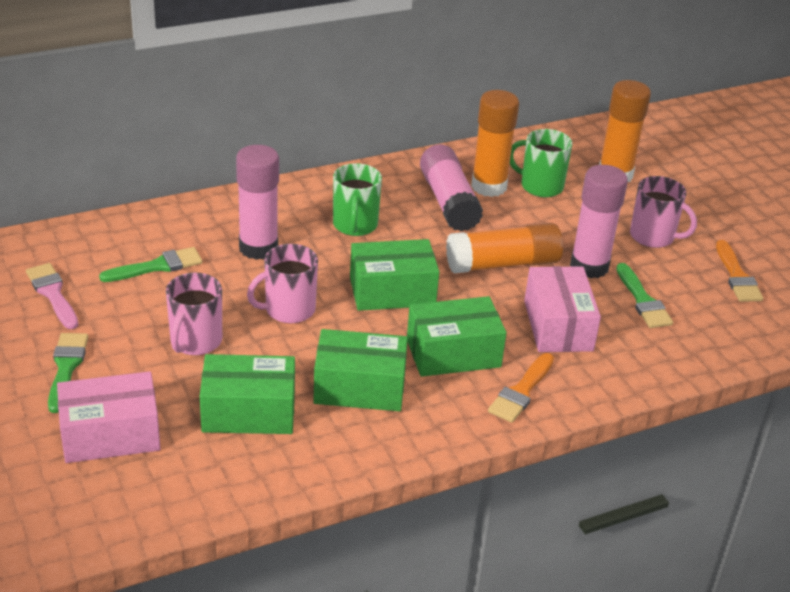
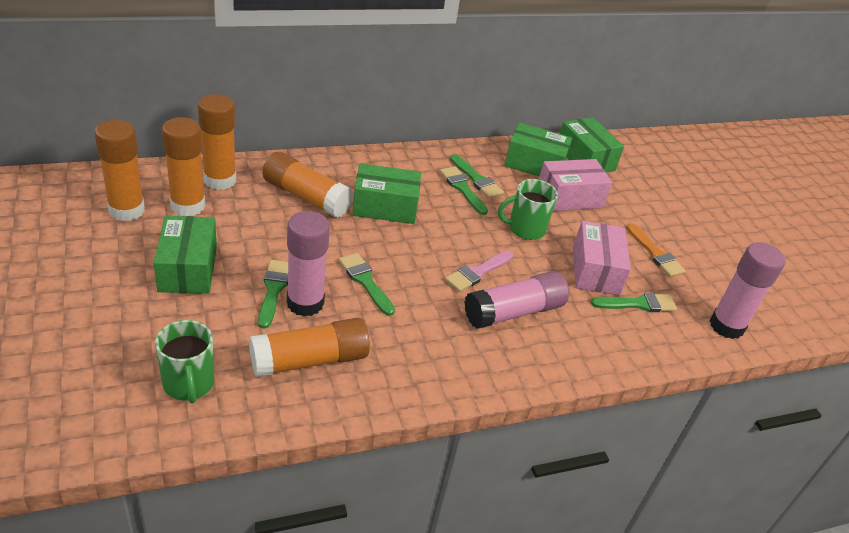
green brush: 3 -> 5
orange brush: 2 -> 1
orange glue stick: 3 -> 5
pink mug: 3 -> 0

